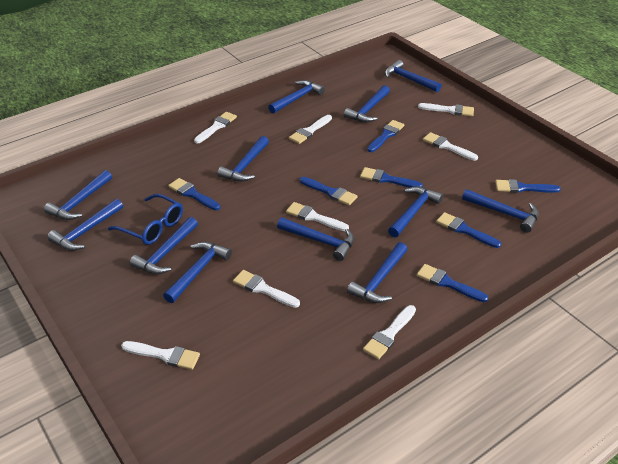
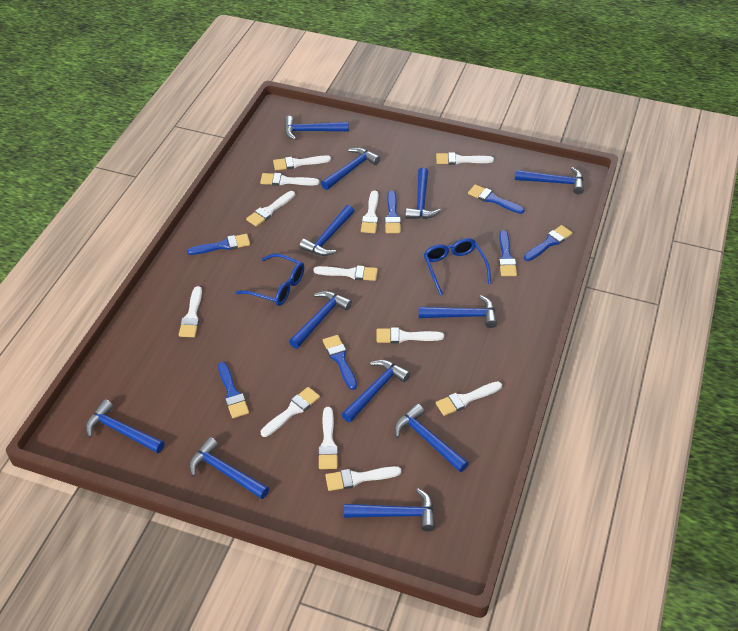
blue glasses: 1 -> 2
white brush: 8 -> 12

